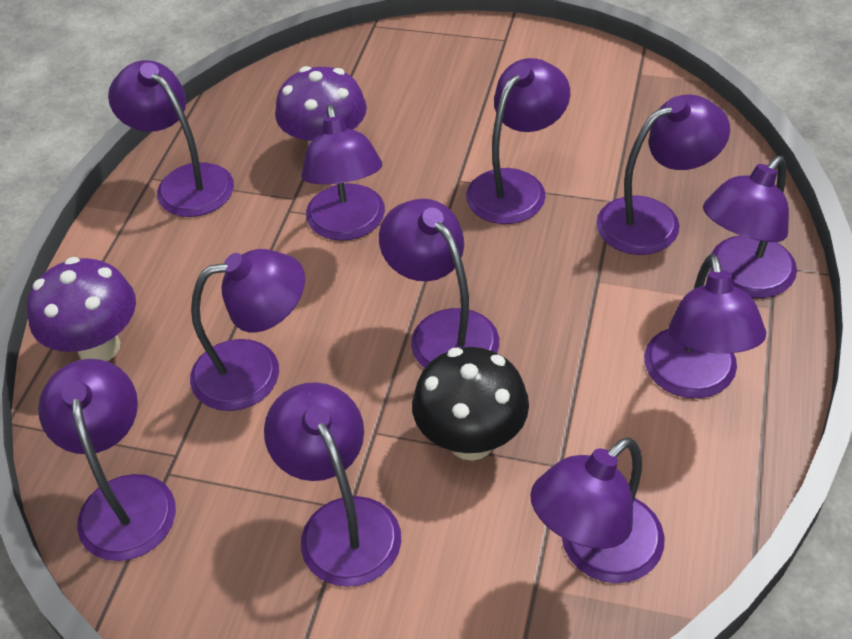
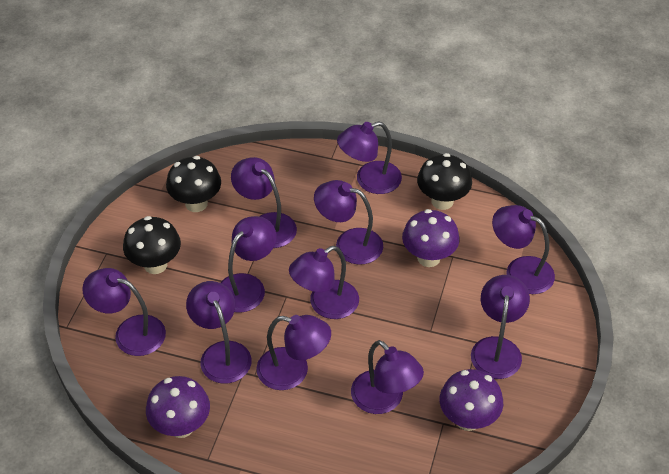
black mushroom: 1 -> 3
purple mushroom: 2 -> 3

